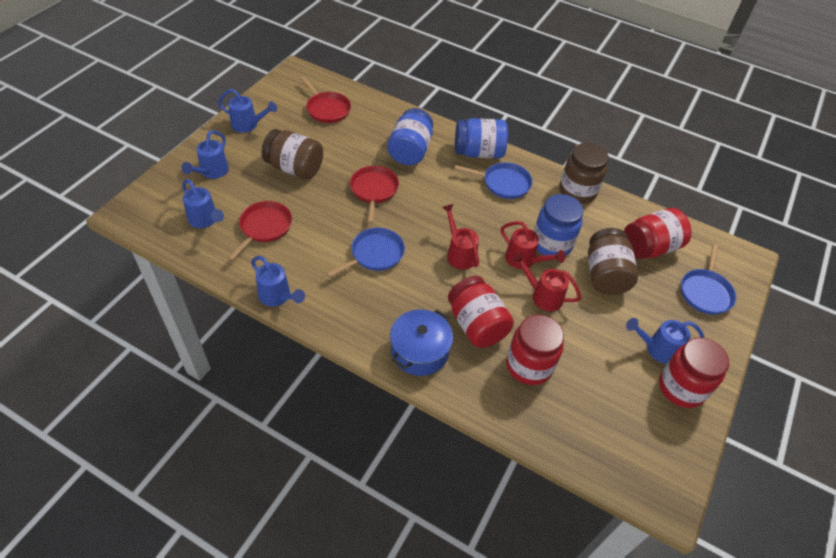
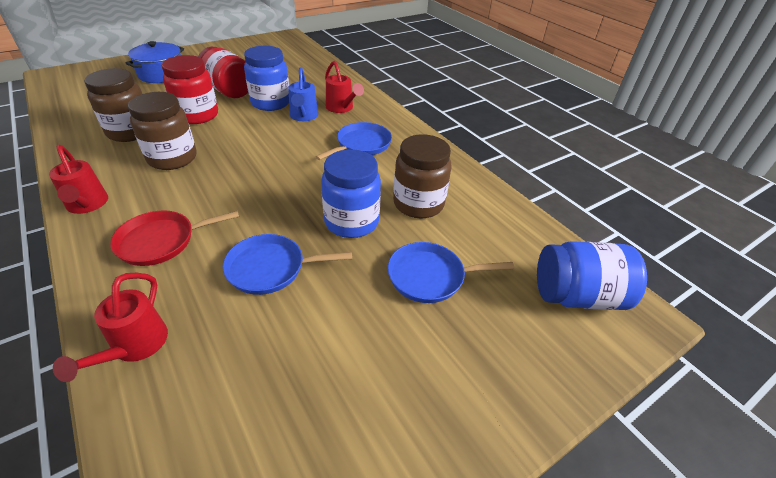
blue watering can: 5 -> 1
red jar: 4 -> 2
red pan: 3 -> 1

